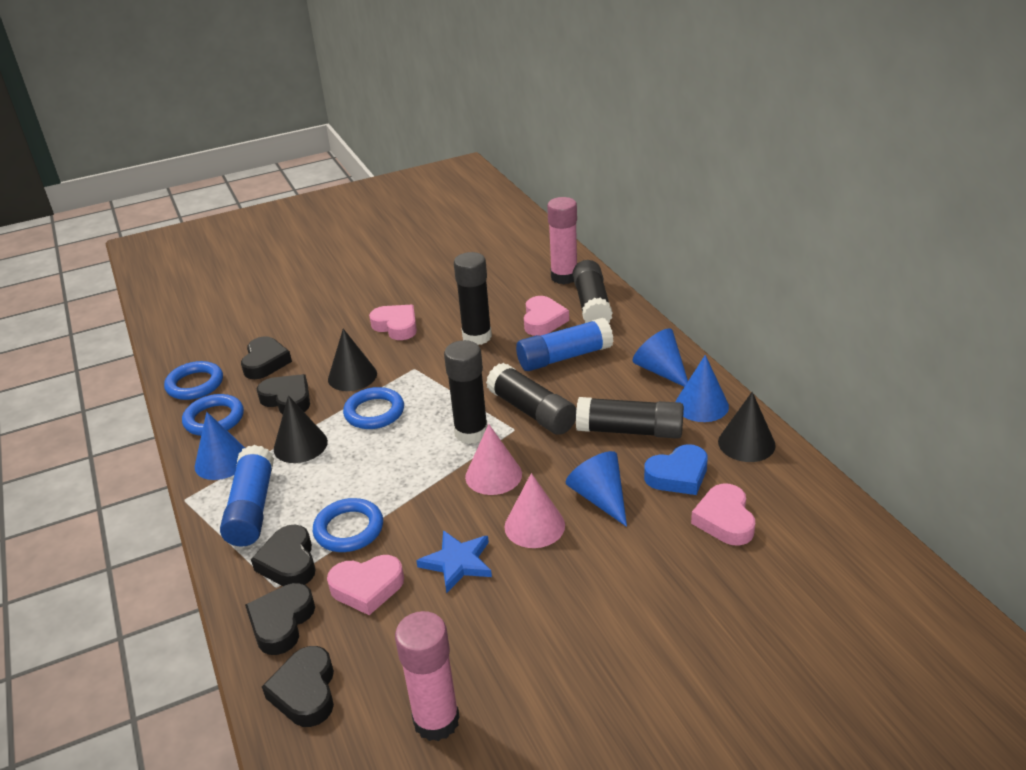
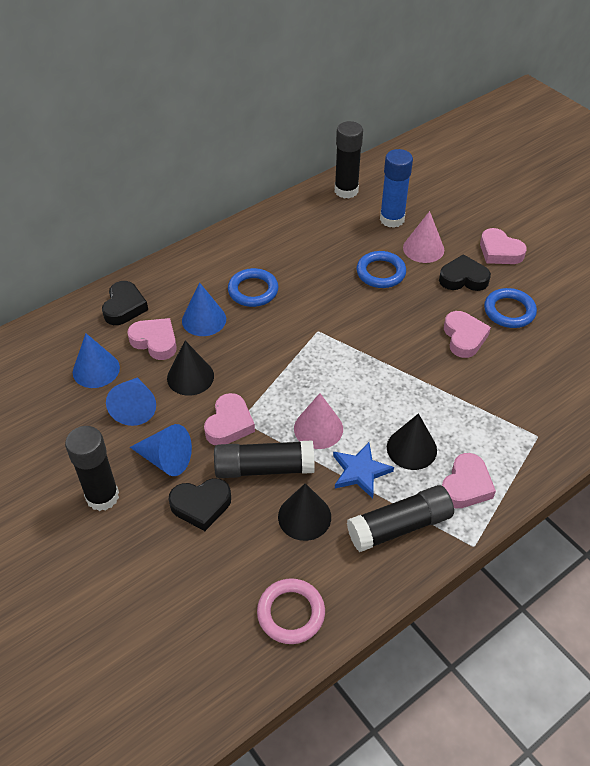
black glue stick: 5 -> 4
black heart: 5 -> 3
blue glue stick: 2 -> 1
blue heart: 1 -> 0
blue ring: 4 -> 3
pink glue stick: 2 -> 0
pink heart: 4 -> 5
pink ring: 0 -> 1

